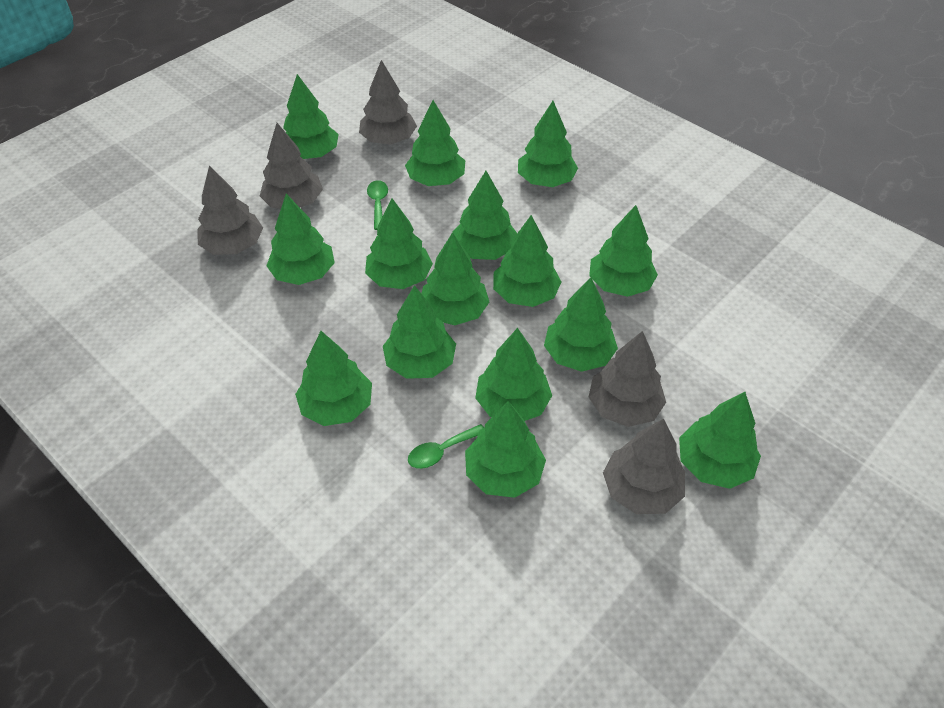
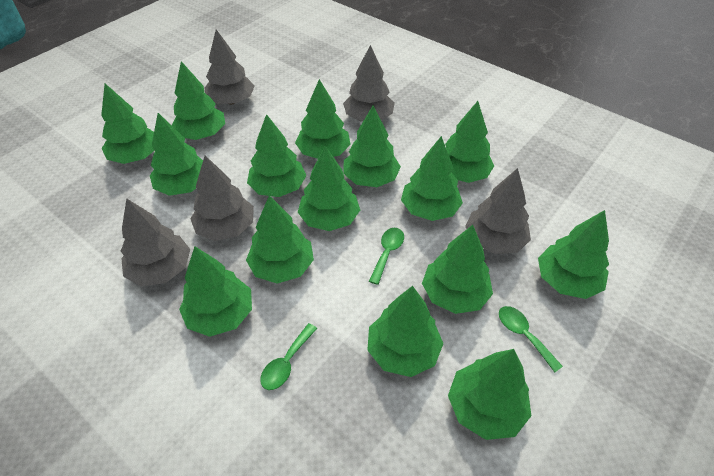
green spoon: 2 -> 3

